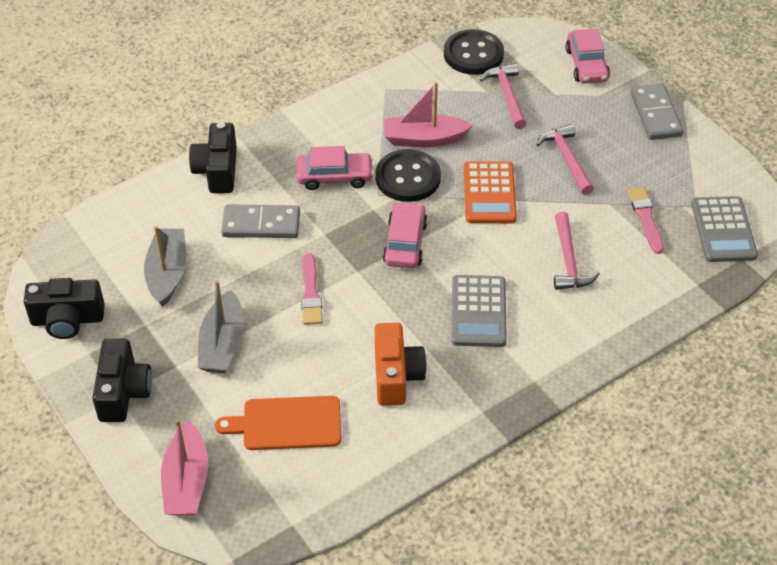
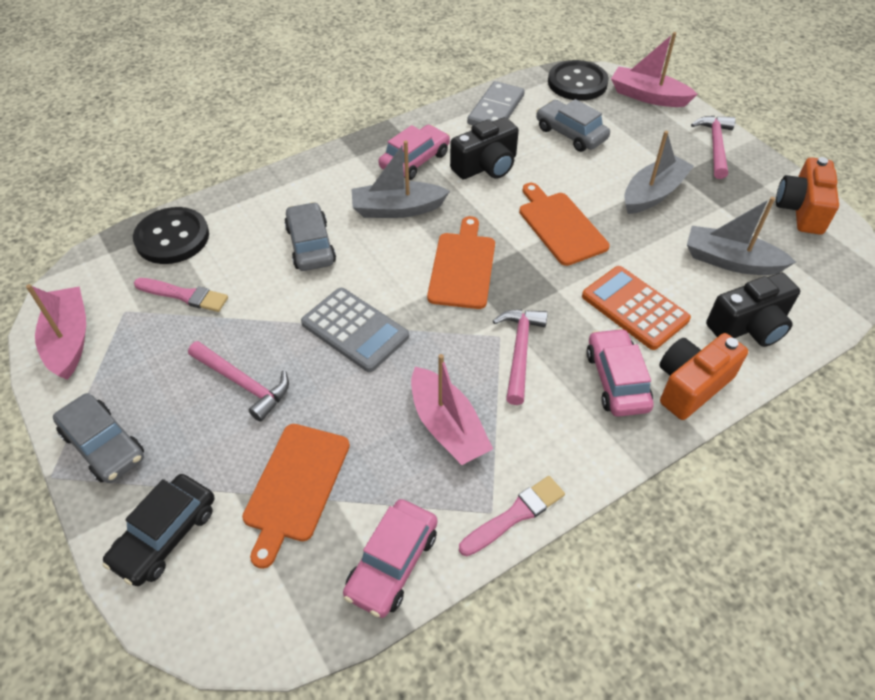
black camera: 3 -> 2
black car: 0 -> 1
grey boat: 2 -> 3
grey calculator: 2 -> 1
grey car: 0 -> 3
grey domino: 2 -> 1
orange camera: 1 -> 2
orange cutting board: 1 -> 3
pink boat: 2 -> 3

